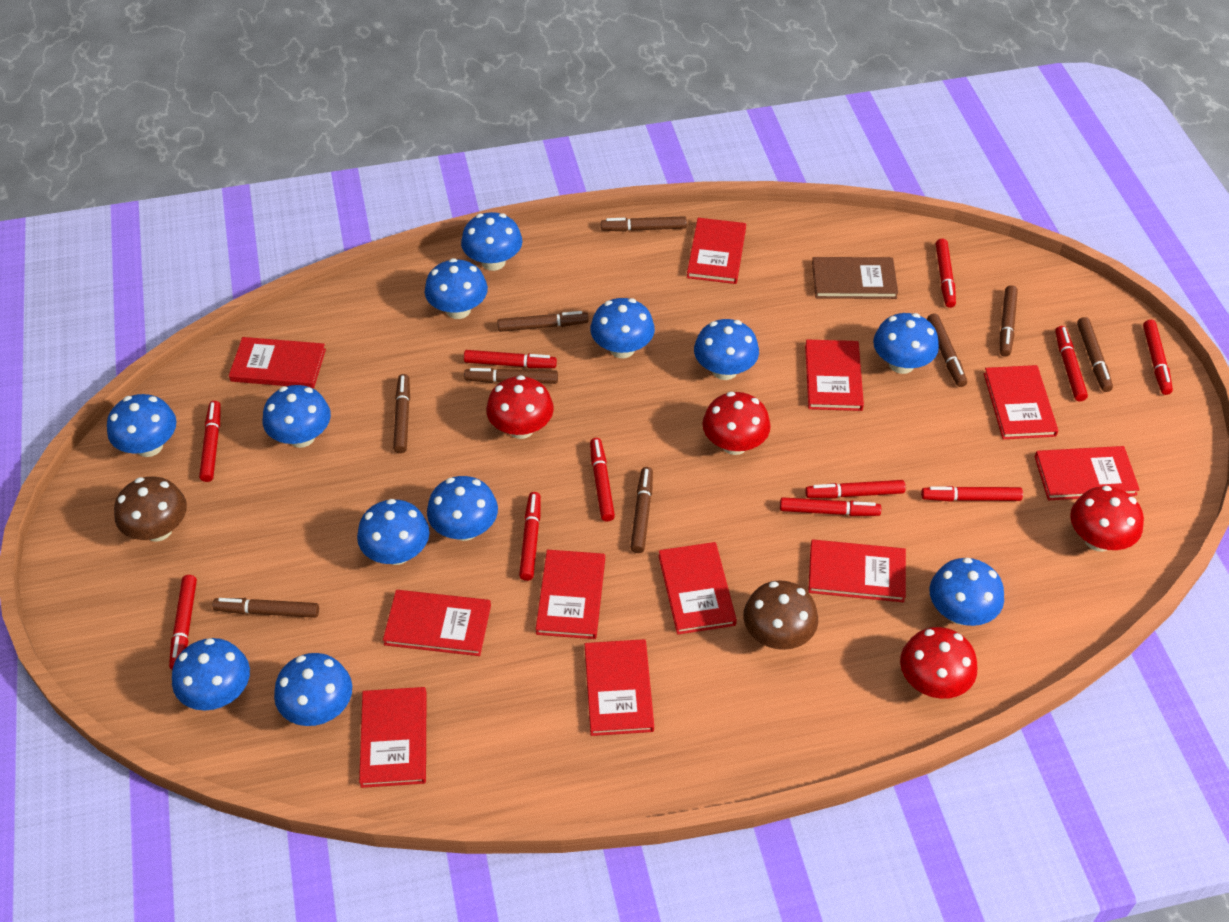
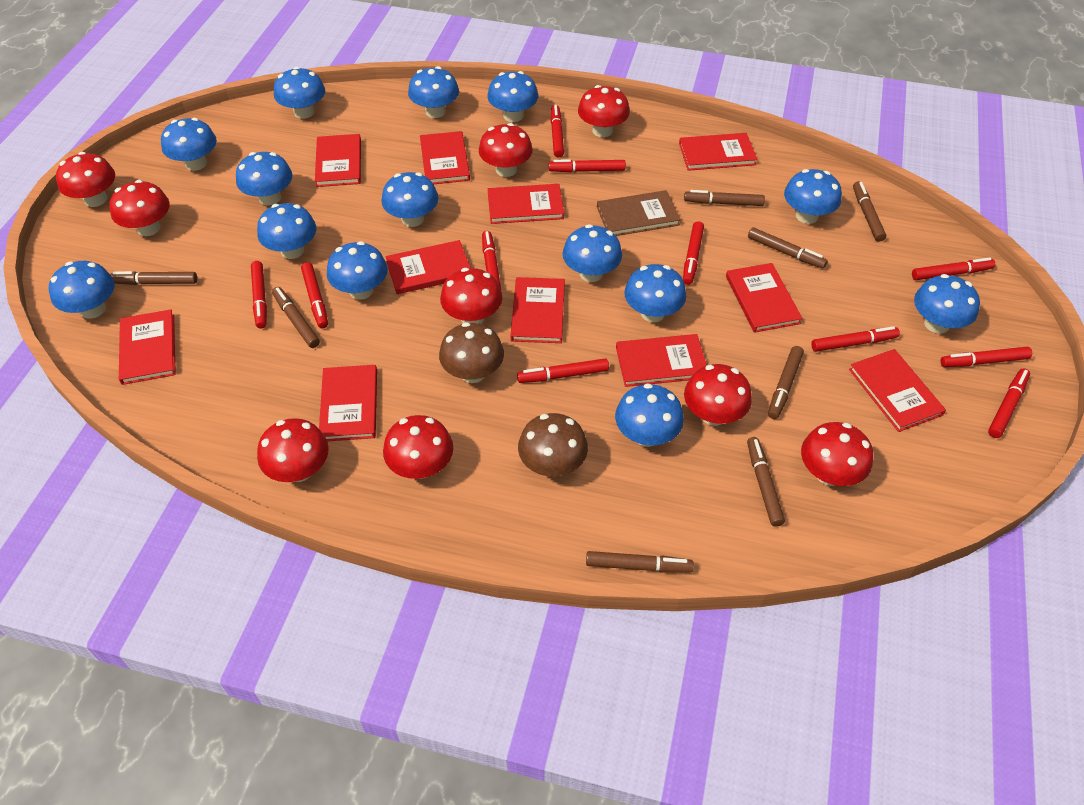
blue mushroom: 12 -> 14
brown marker: 9 -> 8
red mushroom: 4 -> 9

